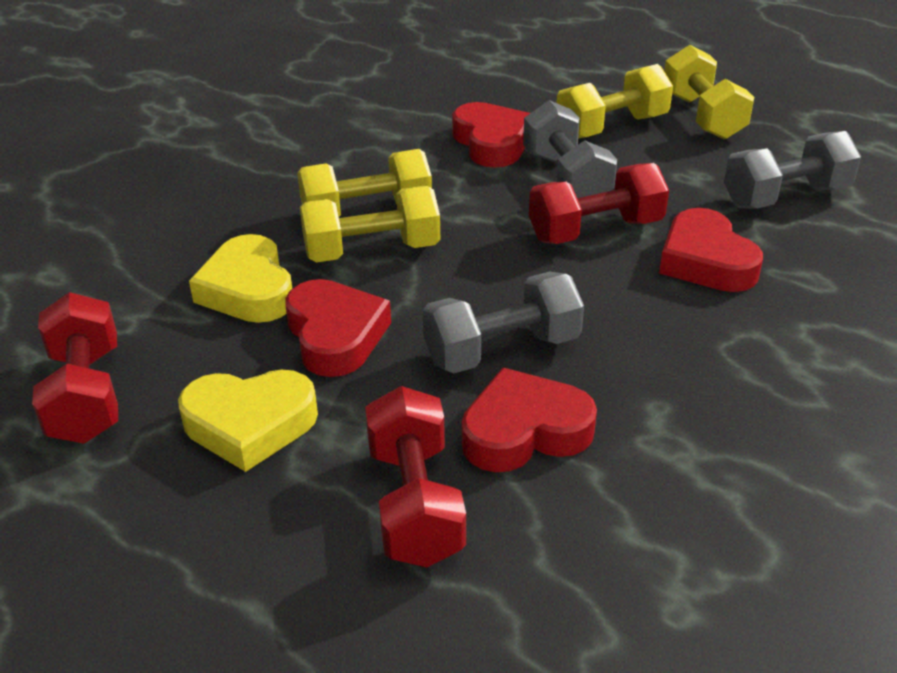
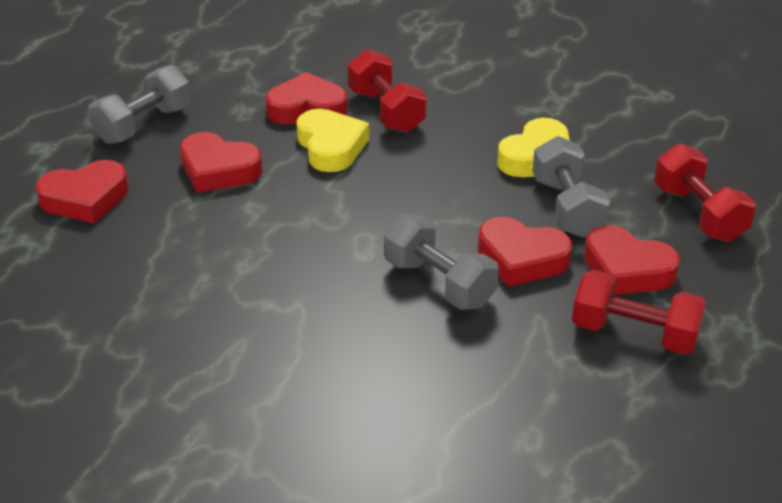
red heart: 4 -> 5
yellow dumbbell: 4 -> 0

